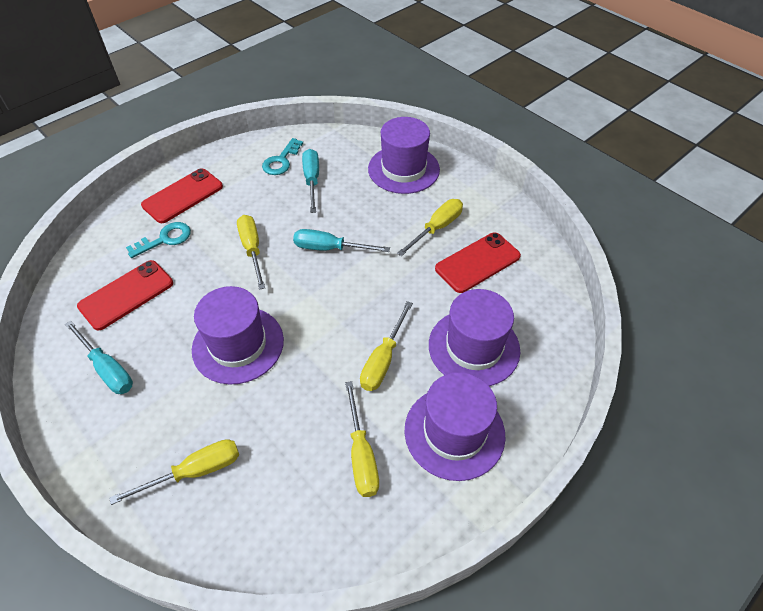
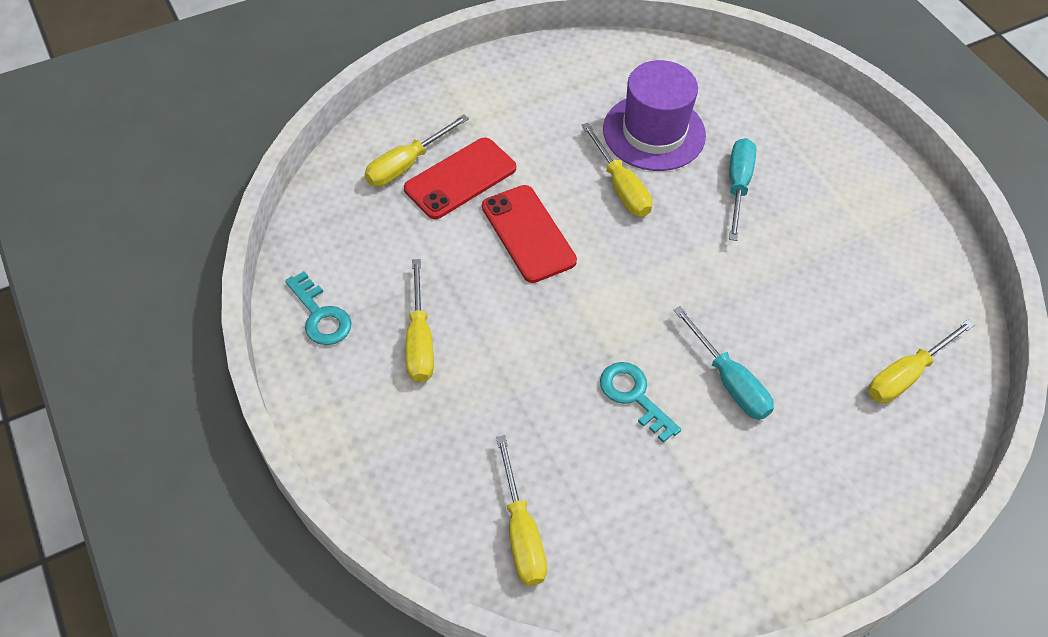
purple hat: 4 -> 1
red phone: 3 -> 2
turquoise screwdriver: 3 -> 2

